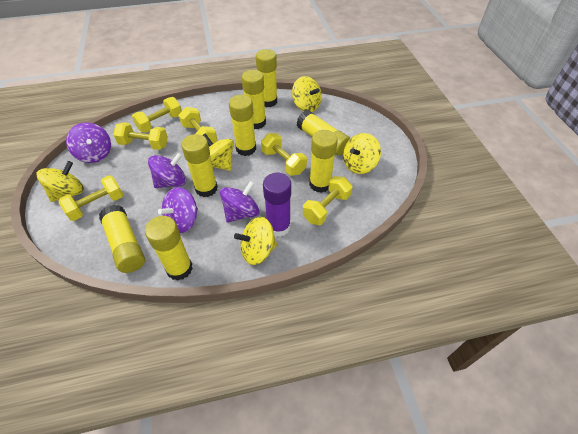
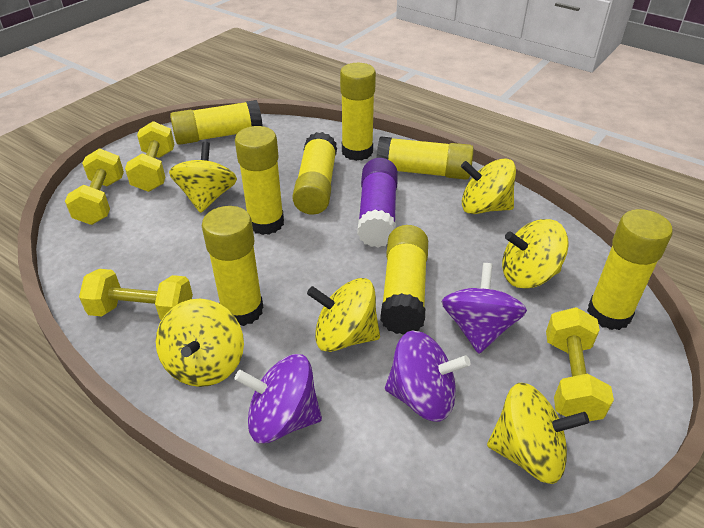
purple spinning top: 4 -> 3
yellow dumbbell: 6 -> 4
yellow spinning top: 5 -> 6

